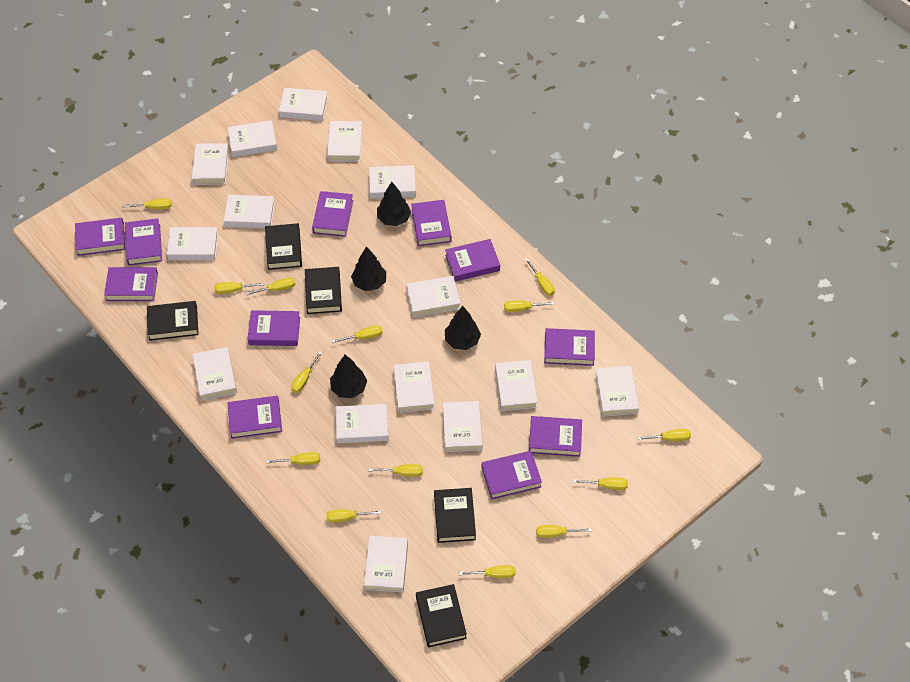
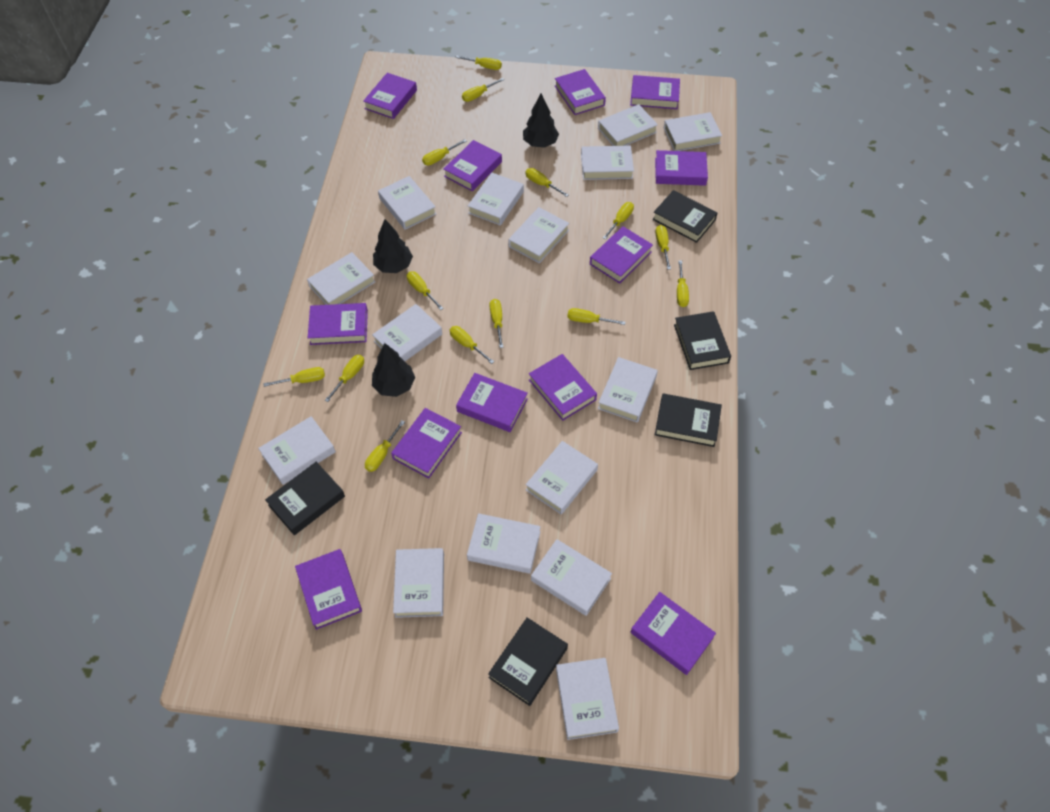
black tree: 4 -> 3
purple book: 11 -> 12

